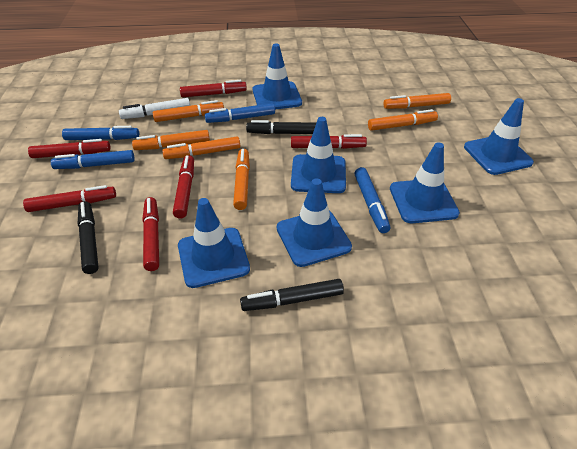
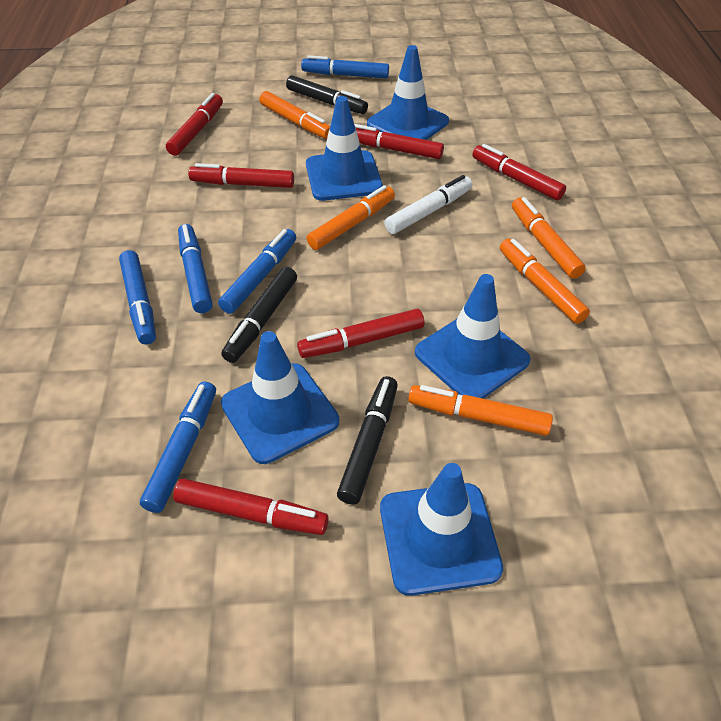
blue marker: 4 -> 5
blue traffic cone: 6 -> 5
orange marker: 6 -> 5

